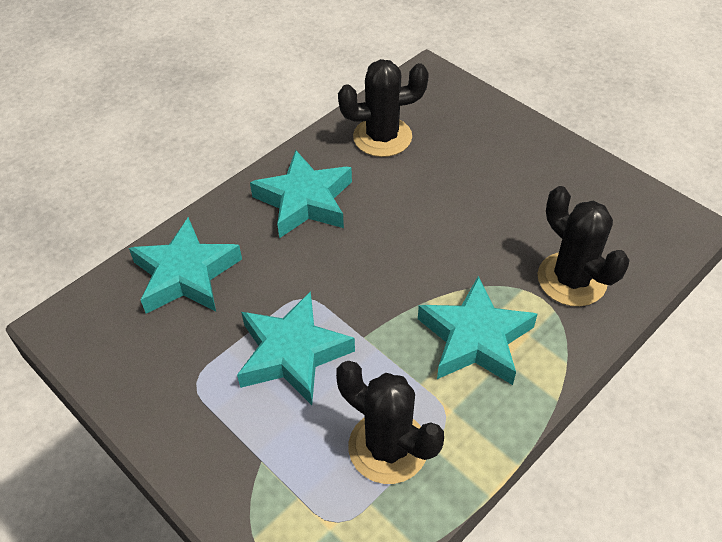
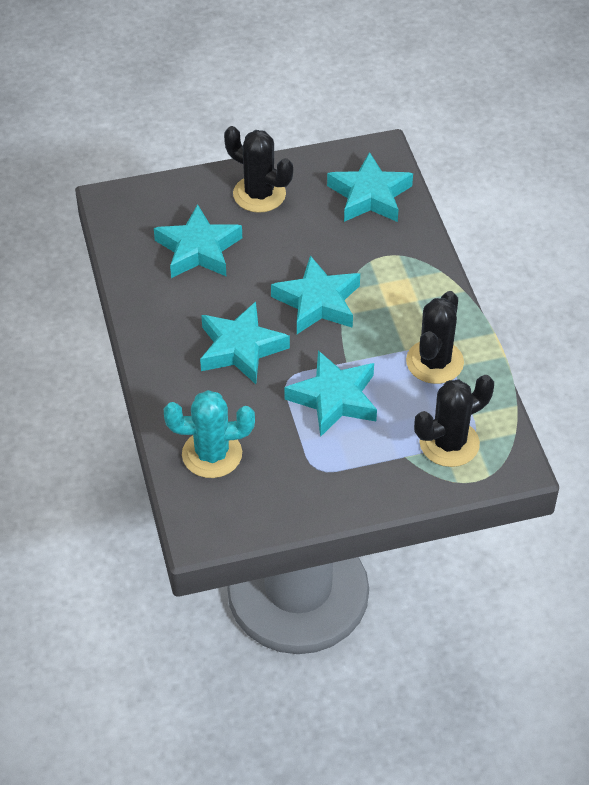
turquoise cactus: 0 -> 1
turquoise star: 4 -> 5

